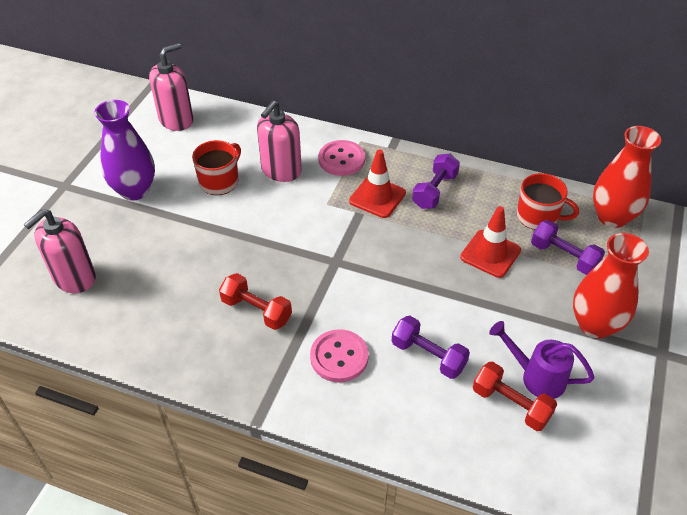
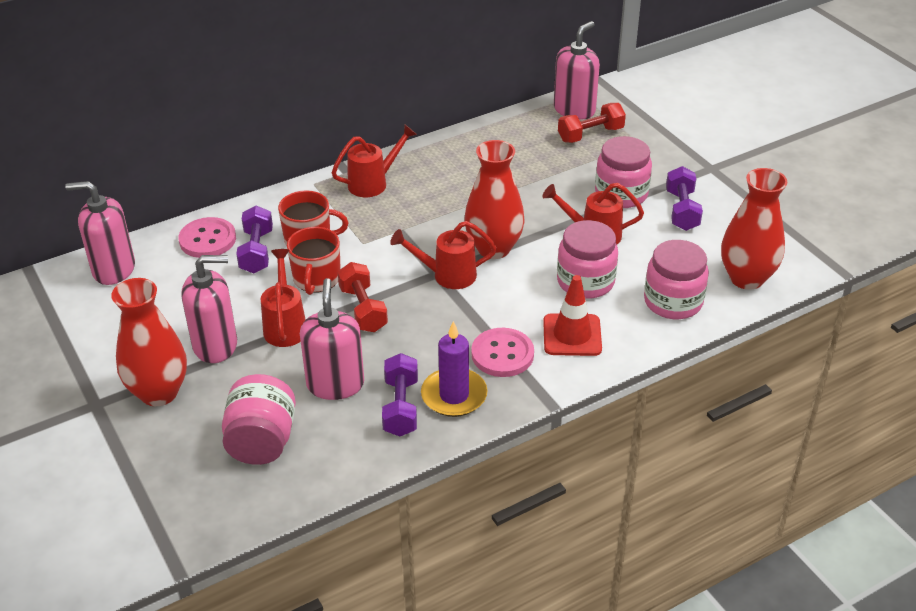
pink jar: 0 -> 4
pink soap dispenser: 3 -> 4
purple candle: 0 -> 1
purple vase: 1 -> 0
purple watering can: 1 -> 0
red traffic cone: 2 -> 1
red vase: 2 -> 3
red watering can: 0 -> 4

